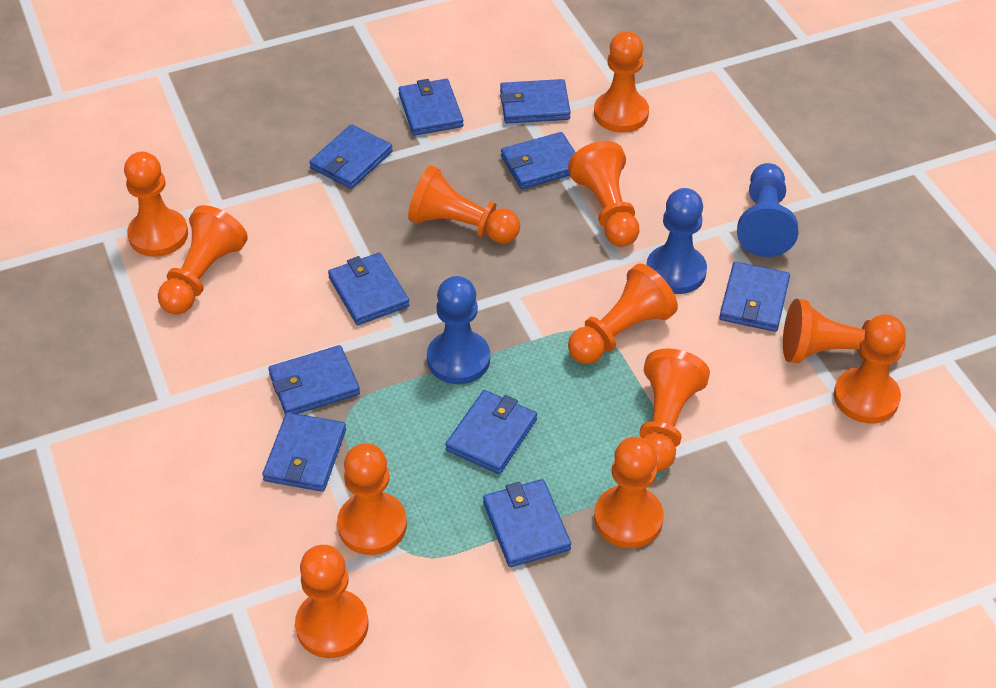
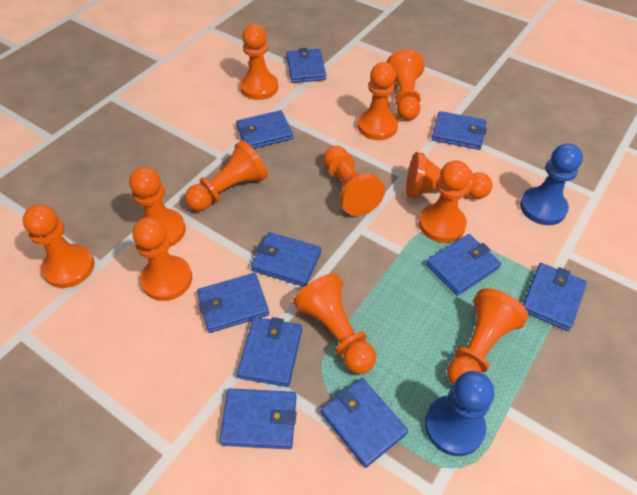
blue pawn: 3 -> 2

